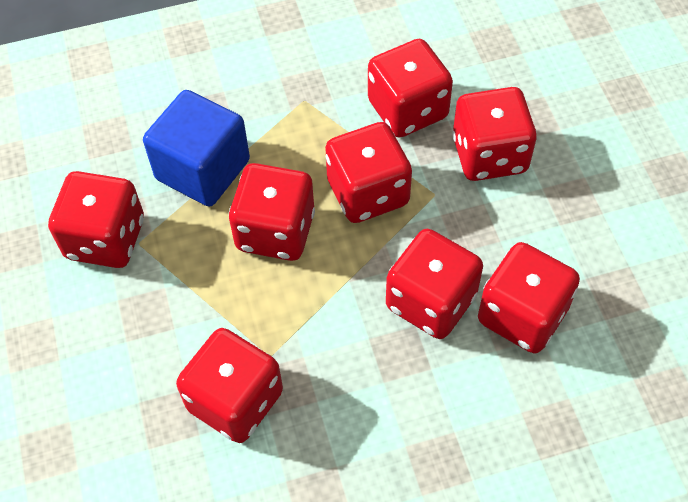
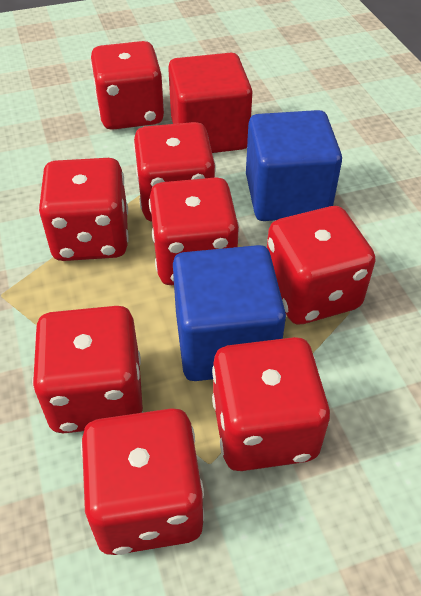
blue cube: 1 -> 2
red cube: 0 -> 1

